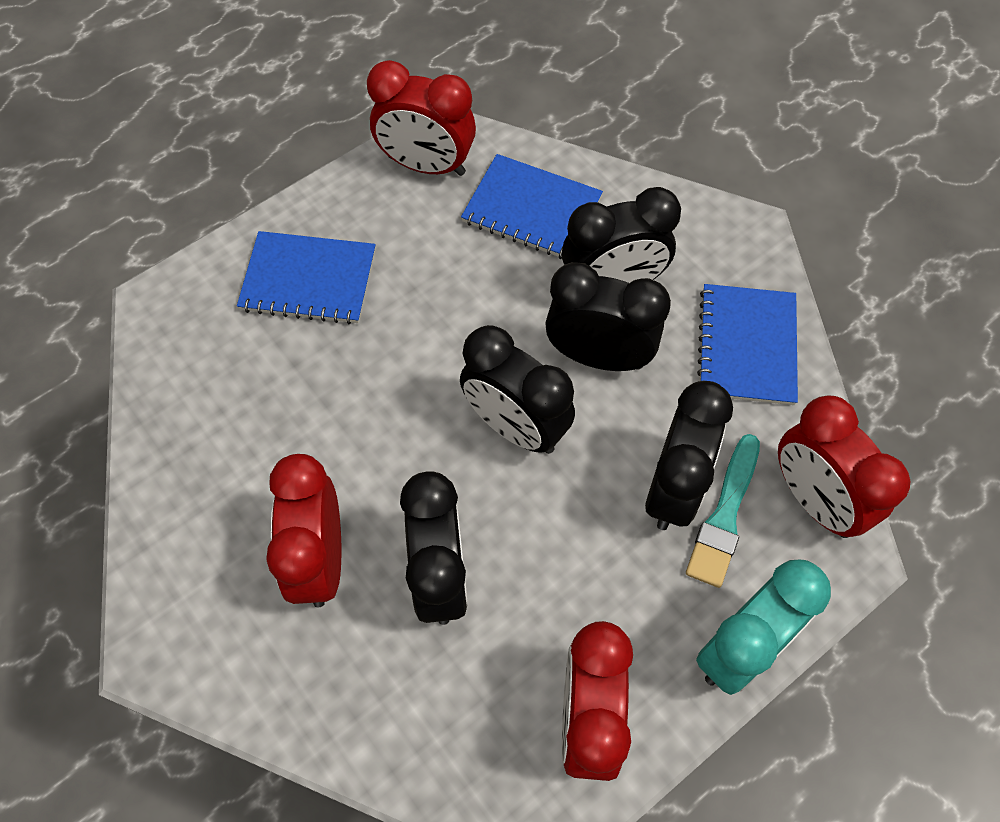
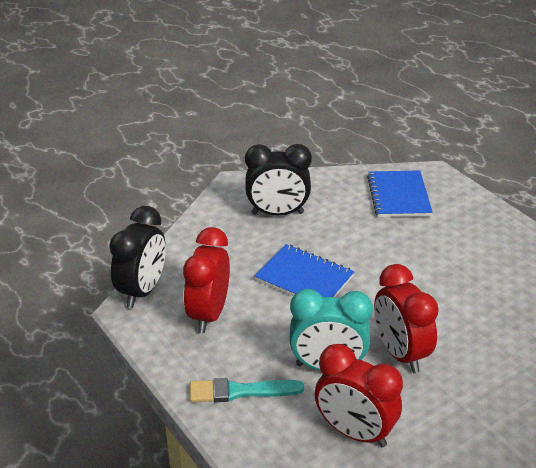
black clock: 5 -> 2
blue notebook: 3 -> 2
red clock: 4 -> 3

